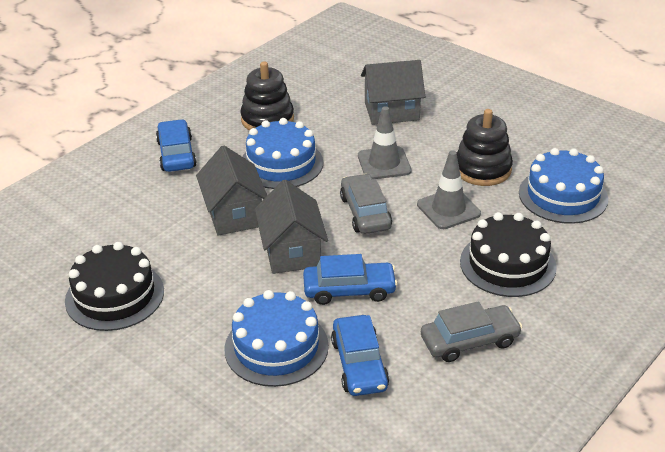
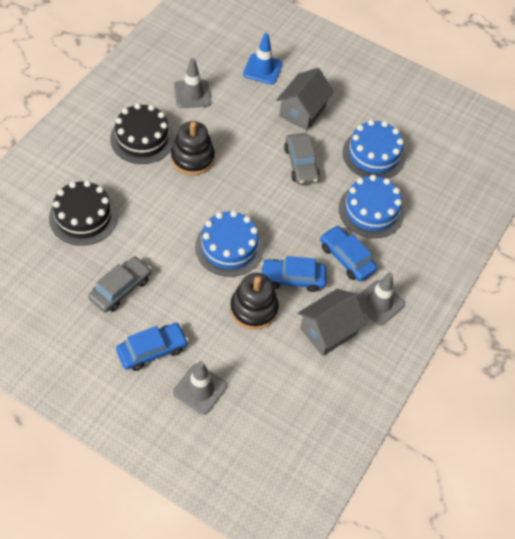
blue traffic cone: 0 -> 1
grey house: 3 -> 2
grey traffic cone: 2 -> 3

